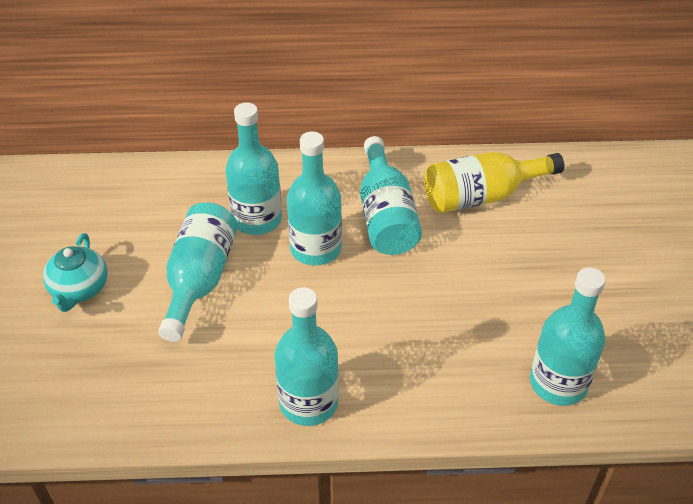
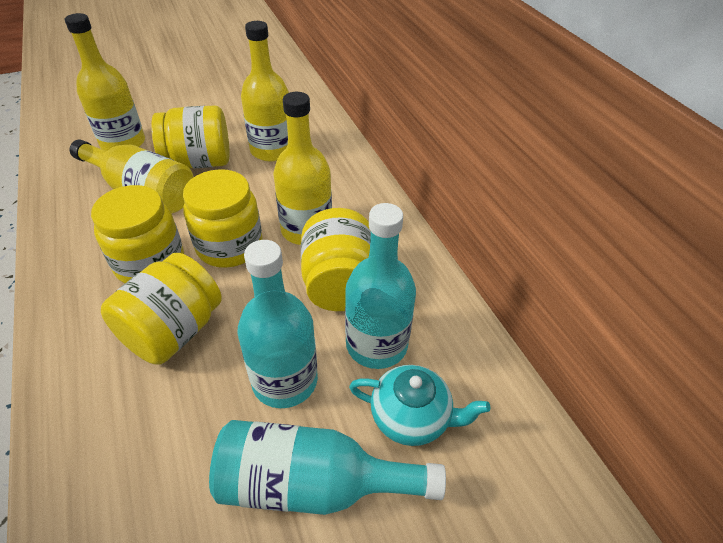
turquoise bottle: 6 -> 3
yellow bottle: 1 -> 4
yellow jar: 0 -> 5

